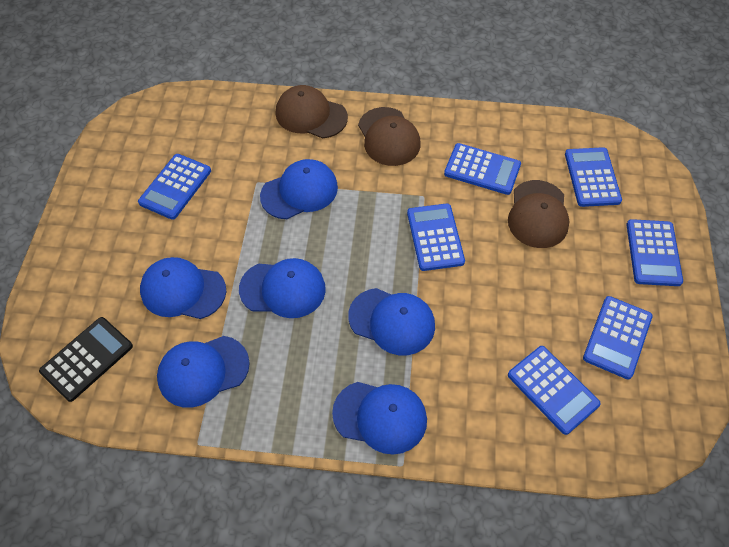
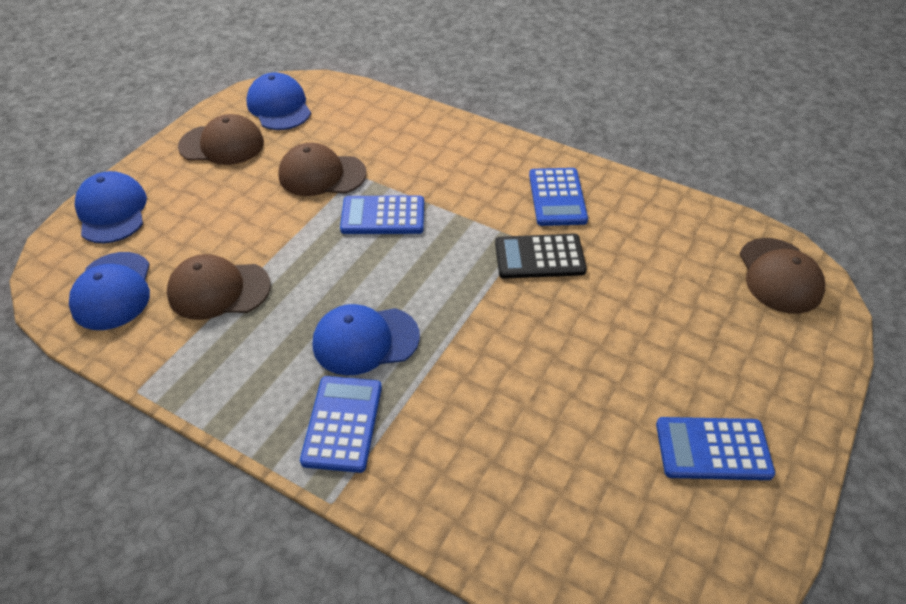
blue calculator: 7 -> 4
blue cap: 6 -> 4
brown cap: 3 -> 4

